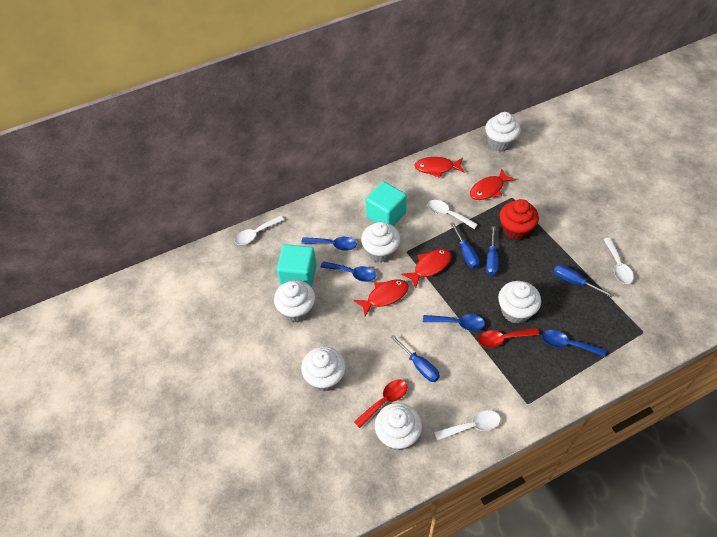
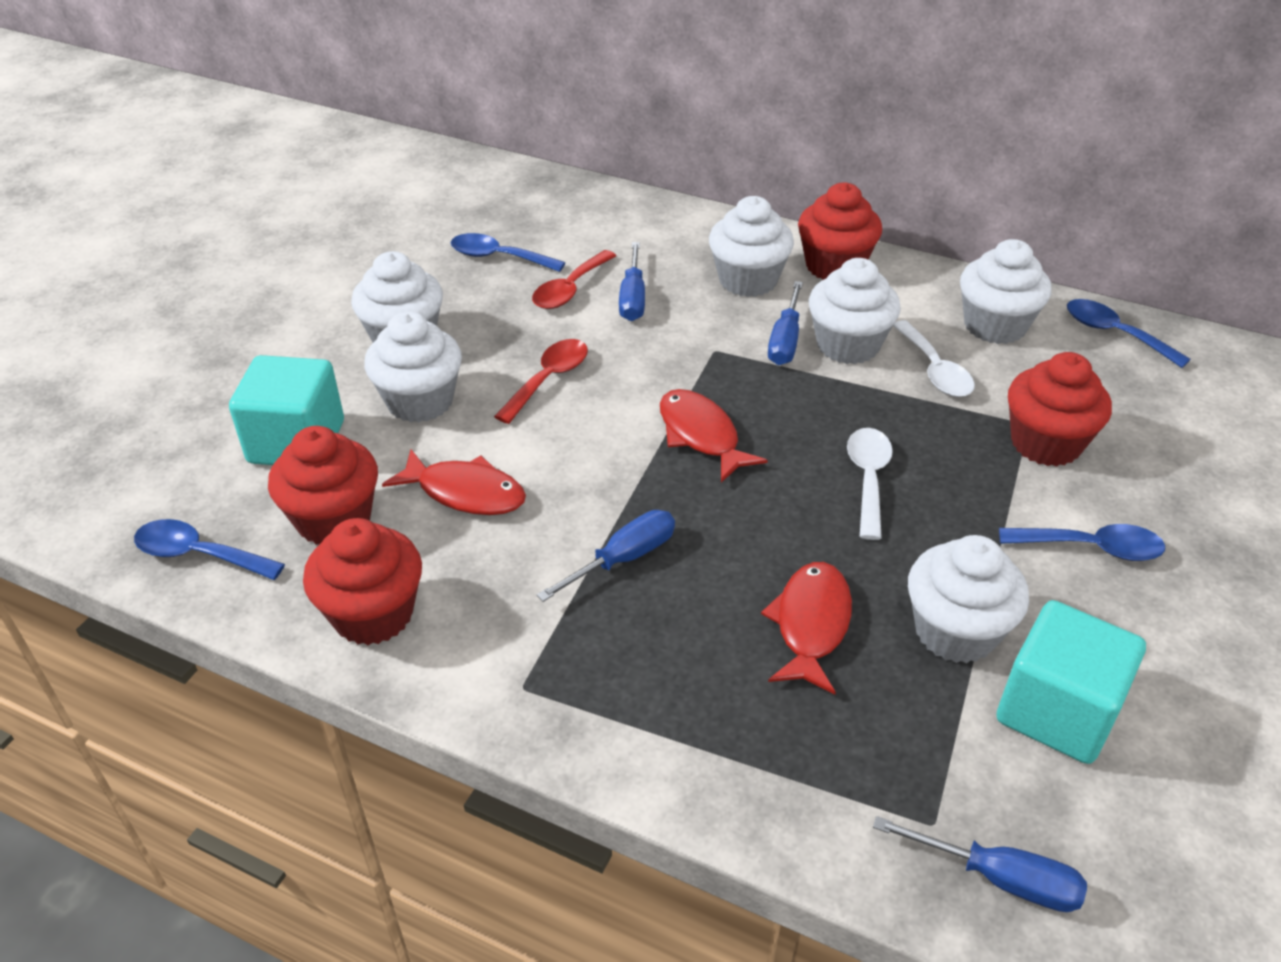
red cupcake: 1 -> 4
red fish: 4 -> 3
white spoon: 4 -> 2

